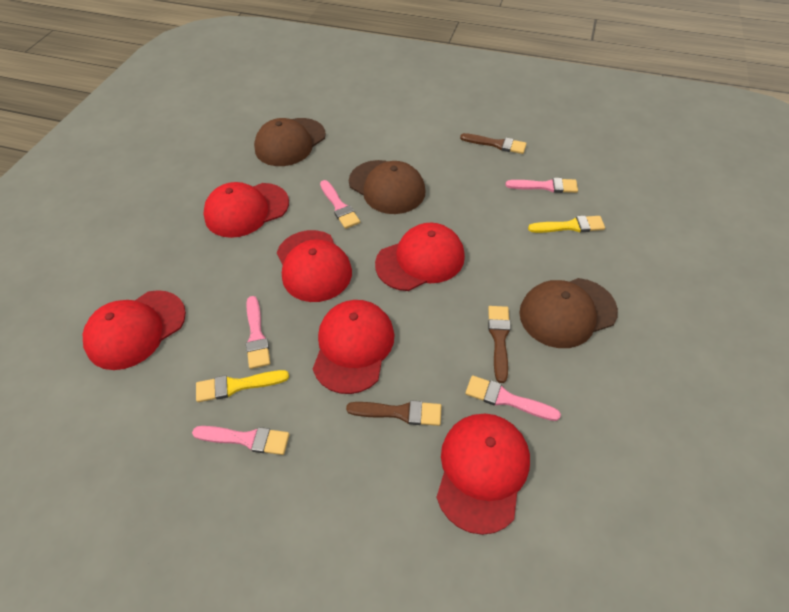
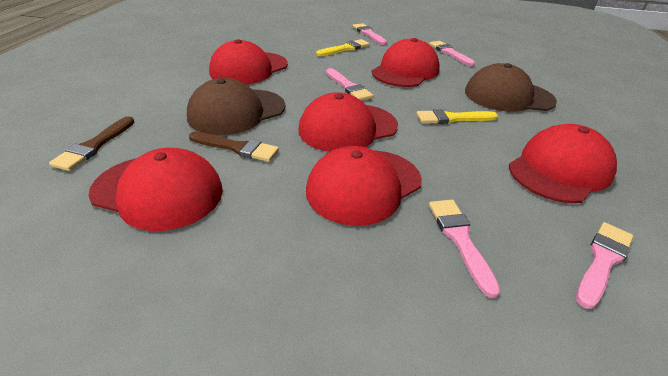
brown brush: 3 -> 2
brown cap: 3 -> 2

